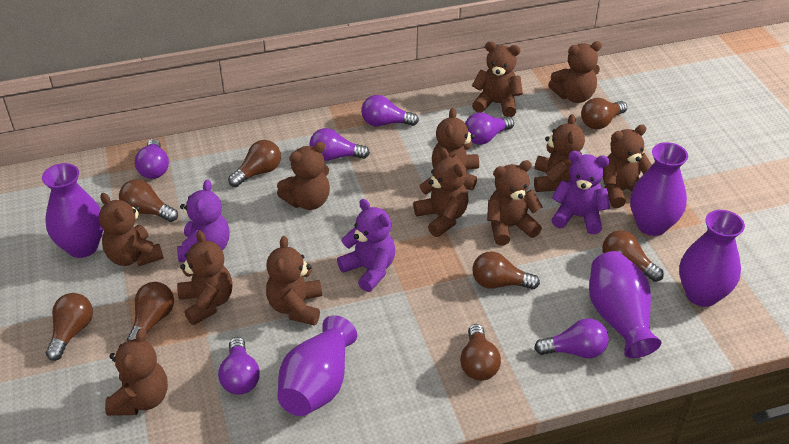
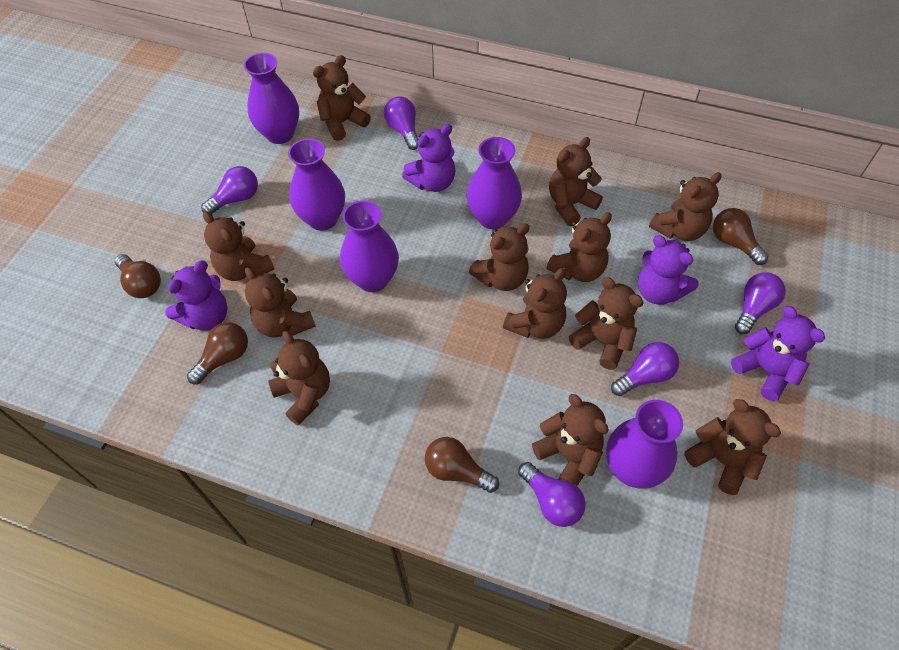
brown light bulb: 8 -> 4
purple light bulb: 6 -> 5
purple teddy bear: 3 -> 4

